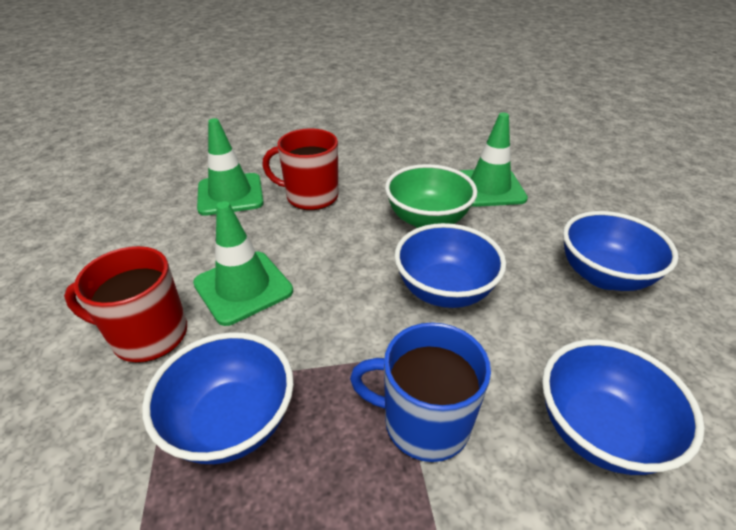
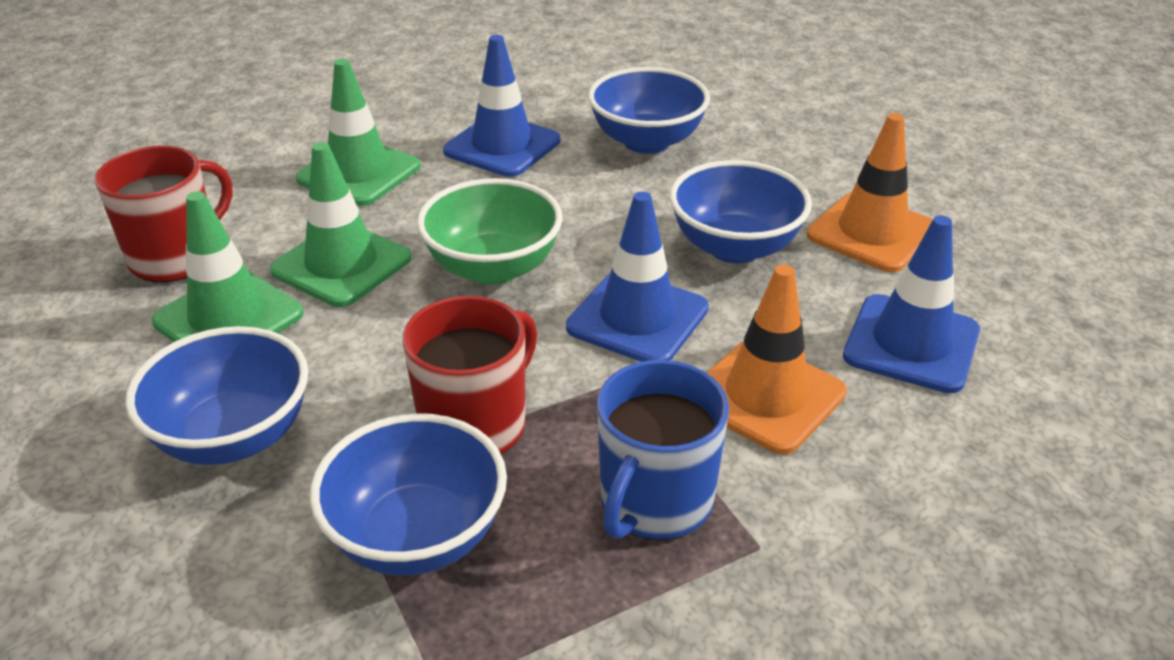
blue traffic cone: 0 -> 3
orange traffic cone: 0 -> 2

